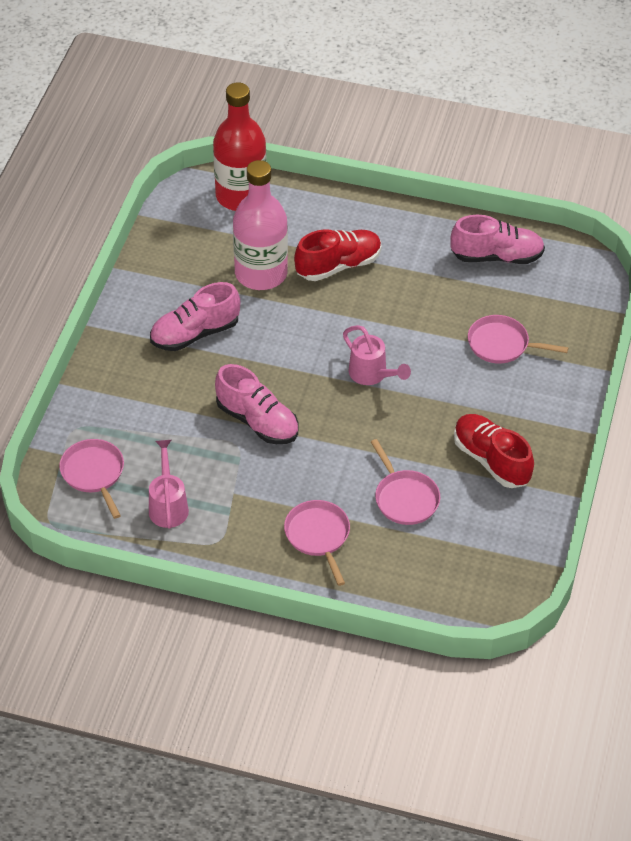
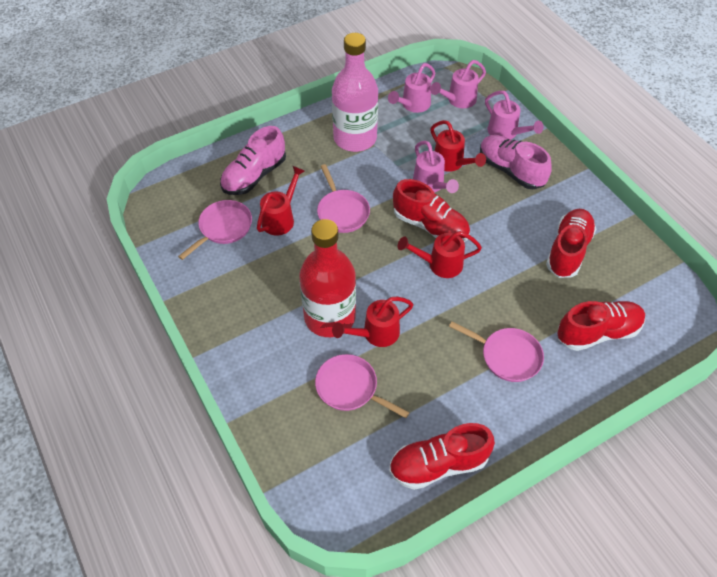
pink shoe: 3 -> 2
pink watering can: 2 -> 4
red shoe: 2 -> 4
red watering can: 0 -> 4

